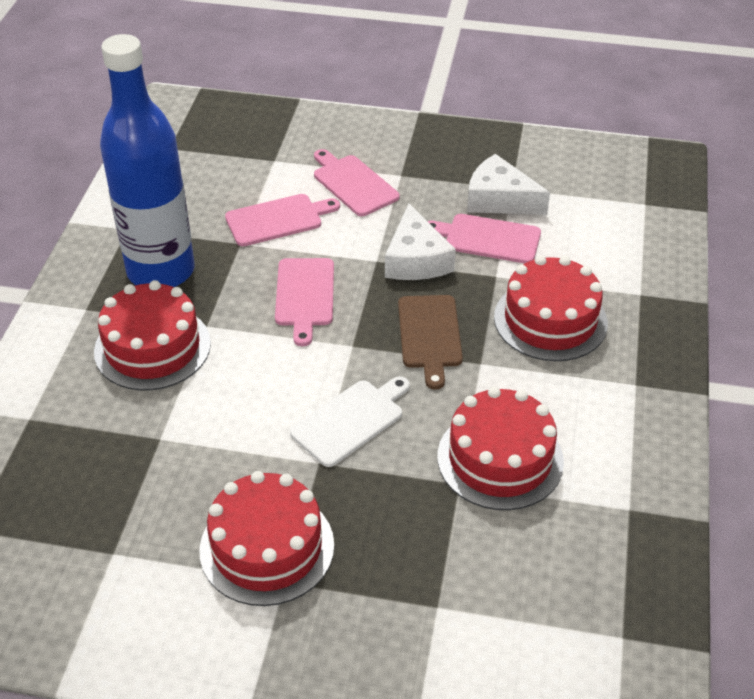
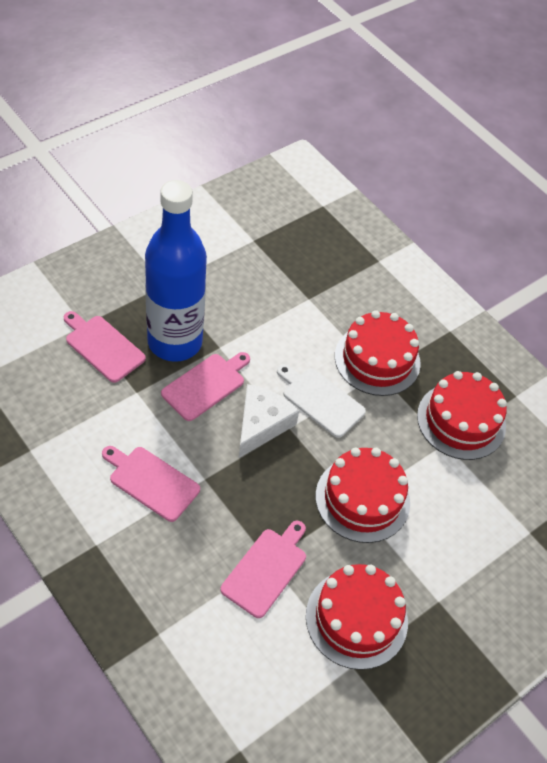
brown cutting board: 1 -> 0
white cheese: 2 -> 1

